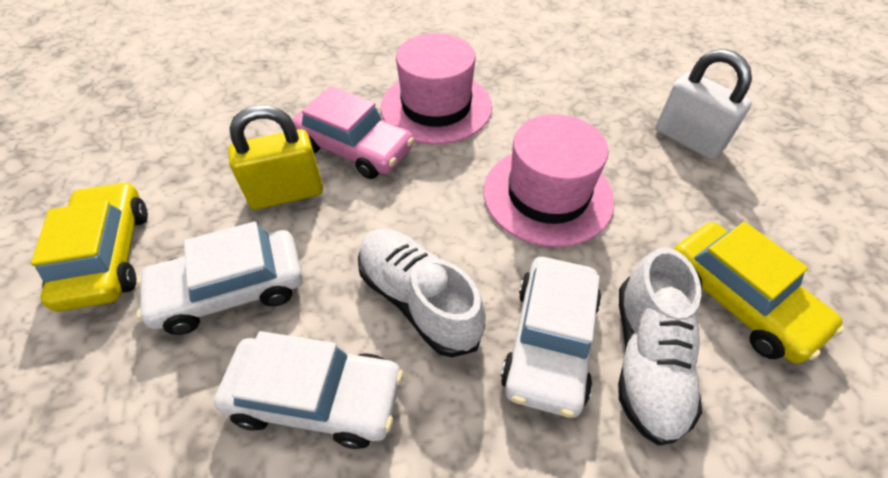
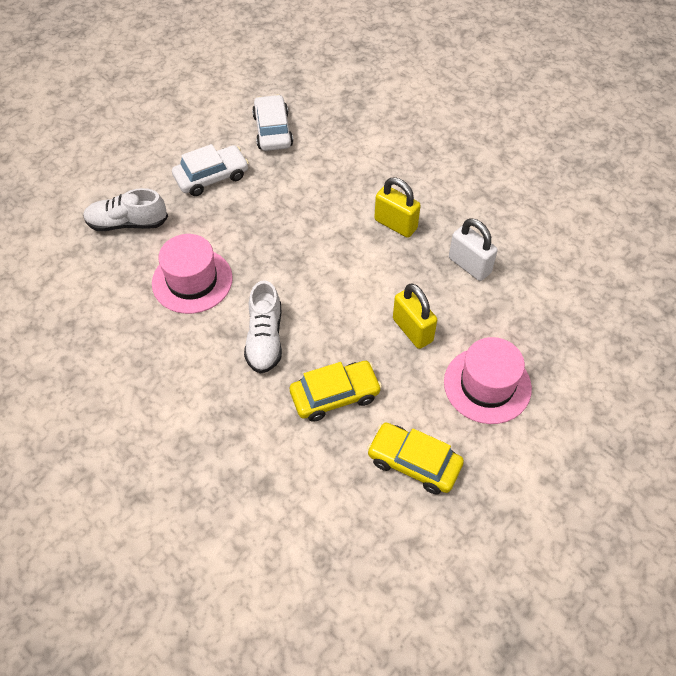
pink car: 1 -> 0
white car: 3 -> 2
yellow padlock: 1 -> 2

